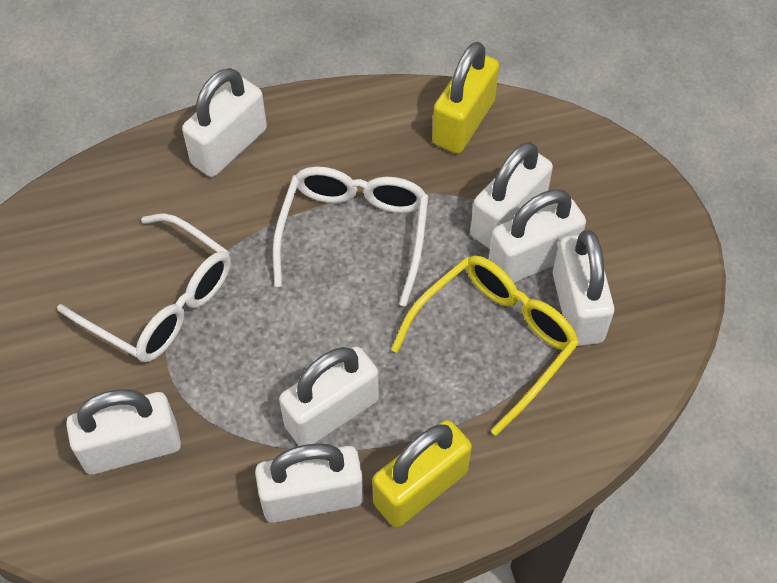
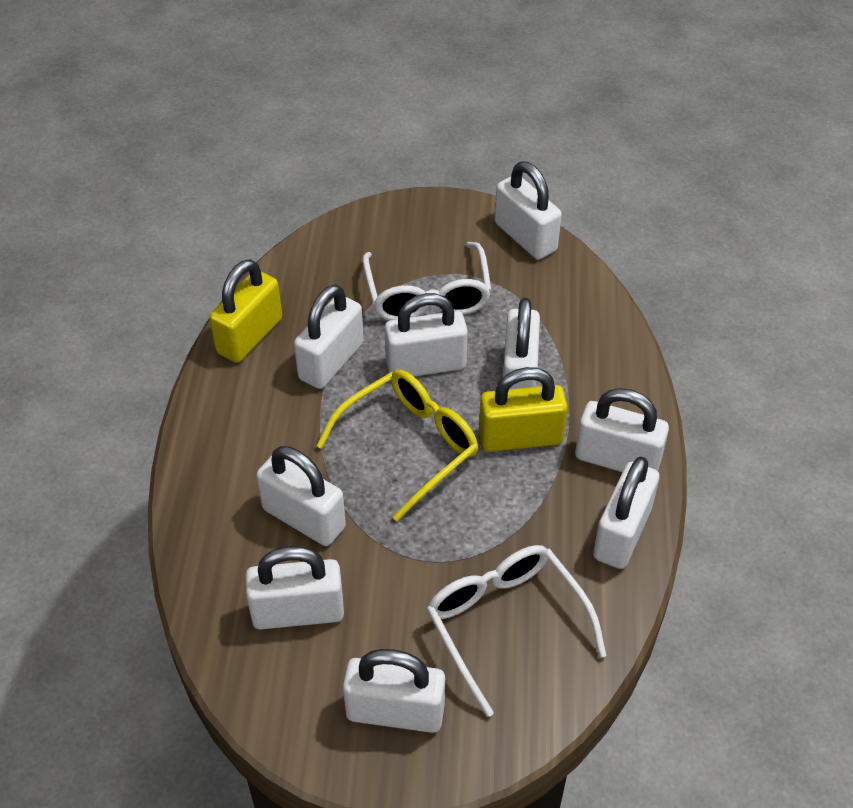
white padlock: 7 -> 9

